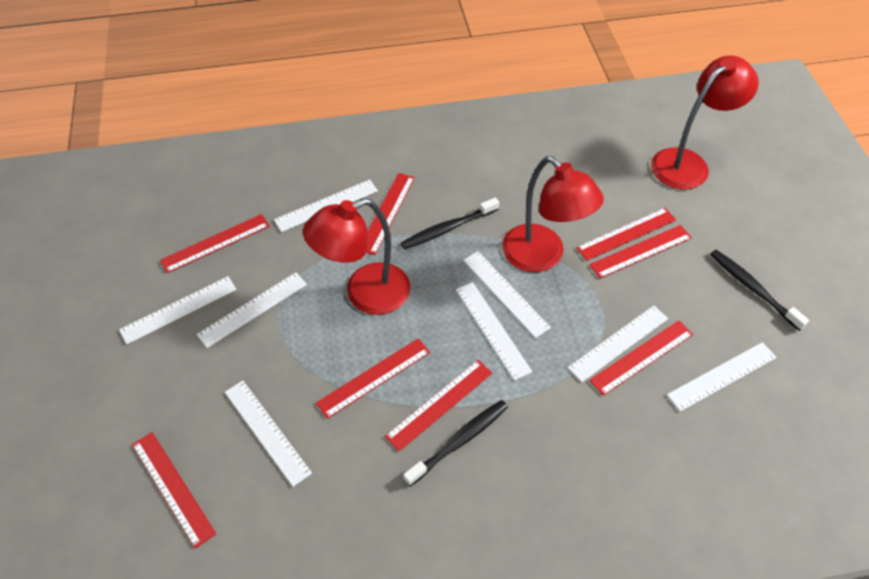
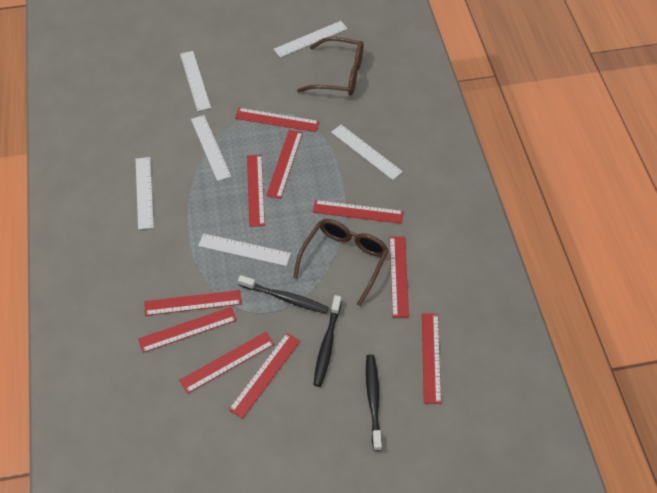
brown glasses: 0 -> 2
red lamp: 3 -> 0
red ruler: 8 -> 10
white ruler: 8 -> 6

